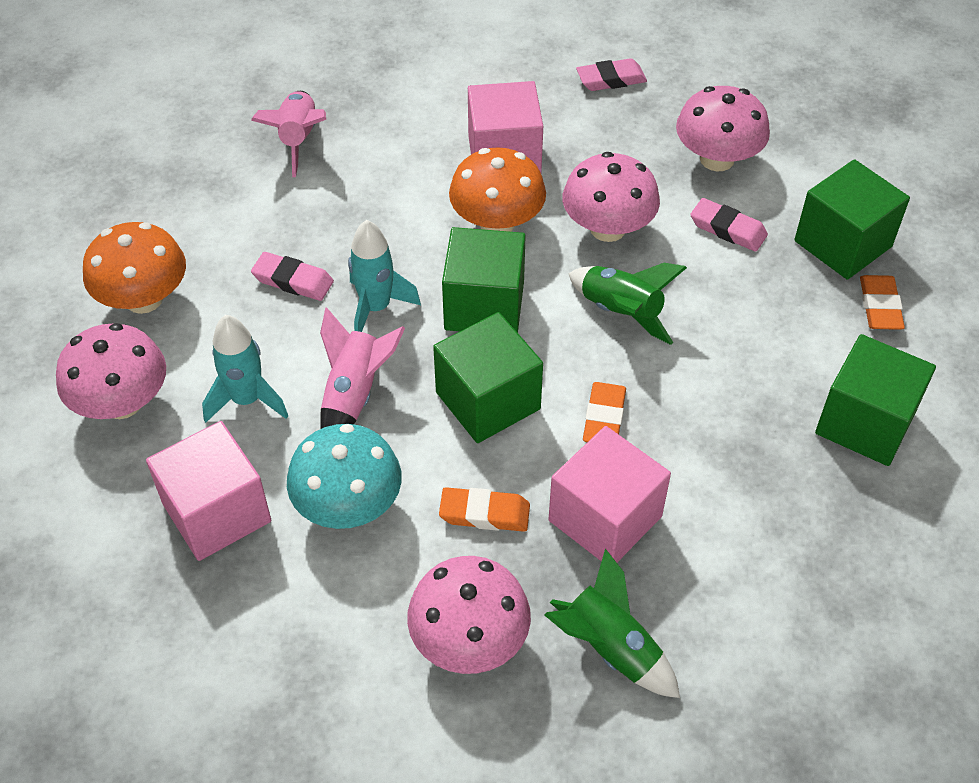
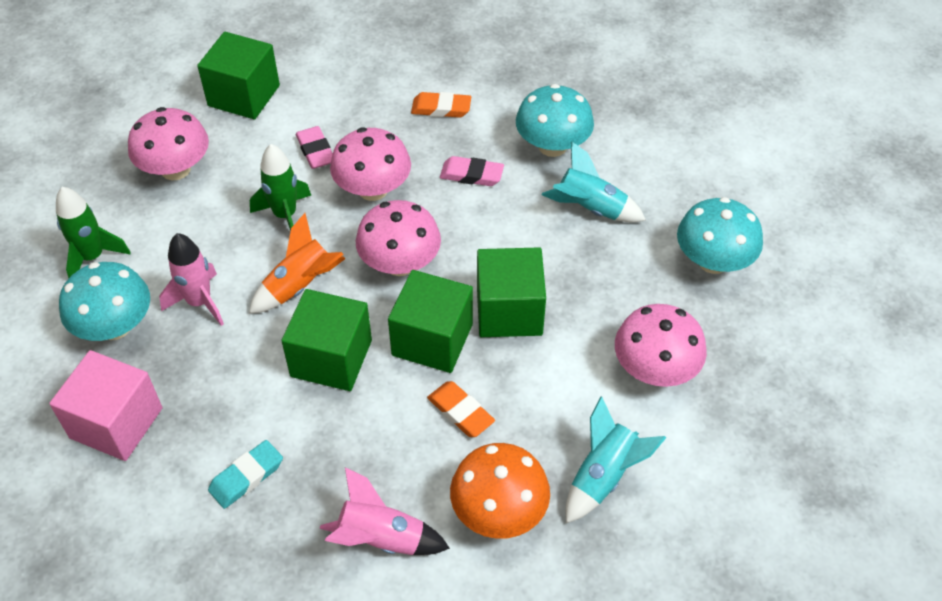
orange eraser: 3 -> 2
orange mushroom: 2 -> 1
orange rocket: 0 -> 1
pink cube: 3 -> 1
pink eraser: 3 -> 2
turquoise eraser: 0 -> 1
turquoise mushroom: 1 -> 3

